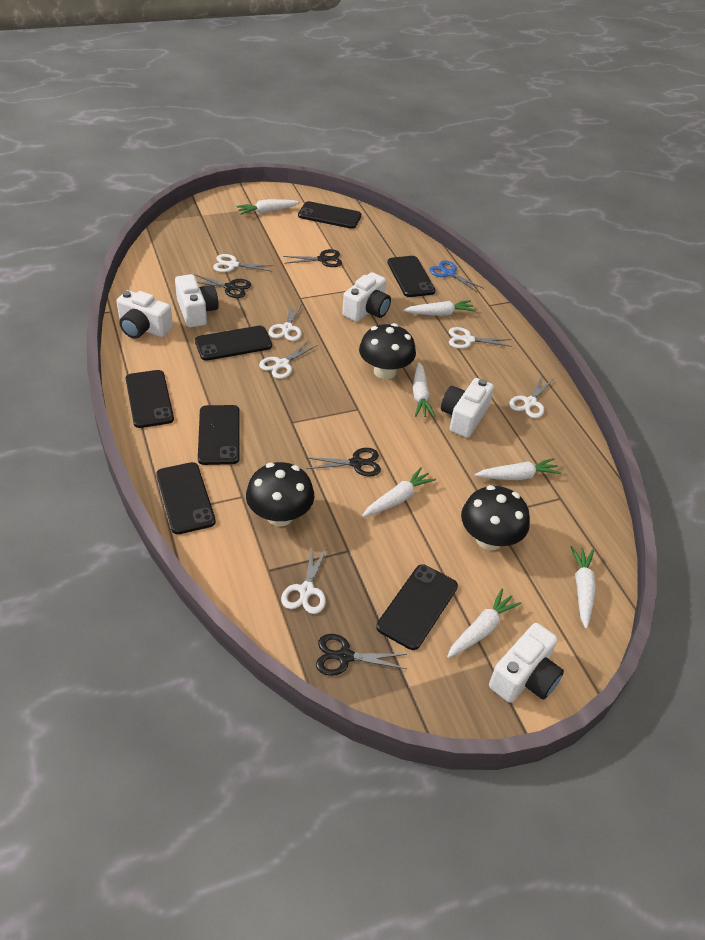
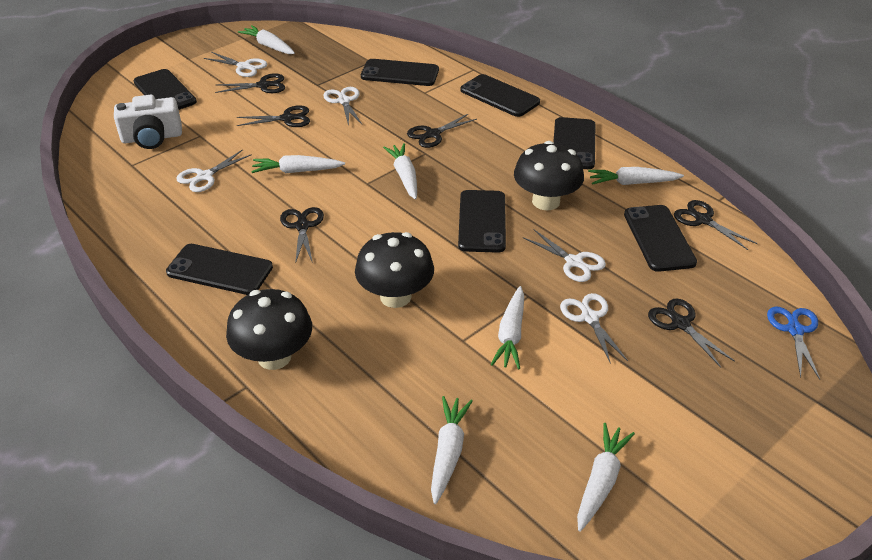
black scissors: 4 -> 6
white camera: 5 -> 1
white scissors: 6 -> 5

